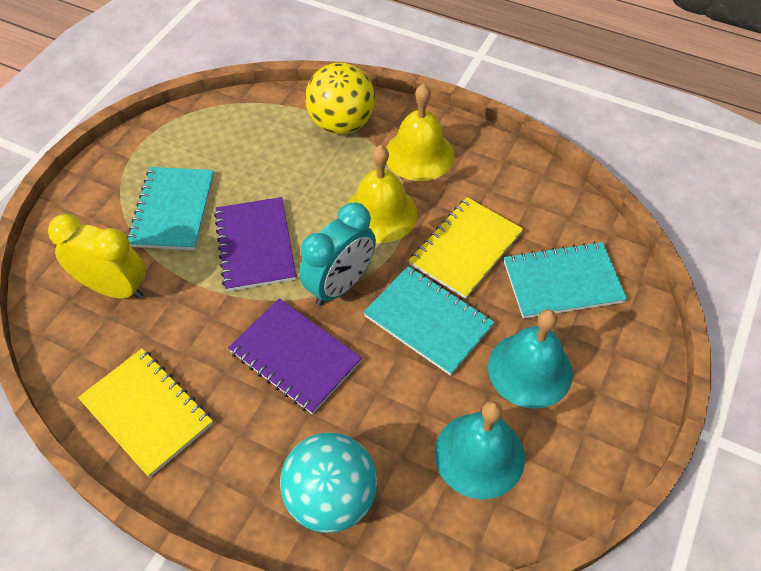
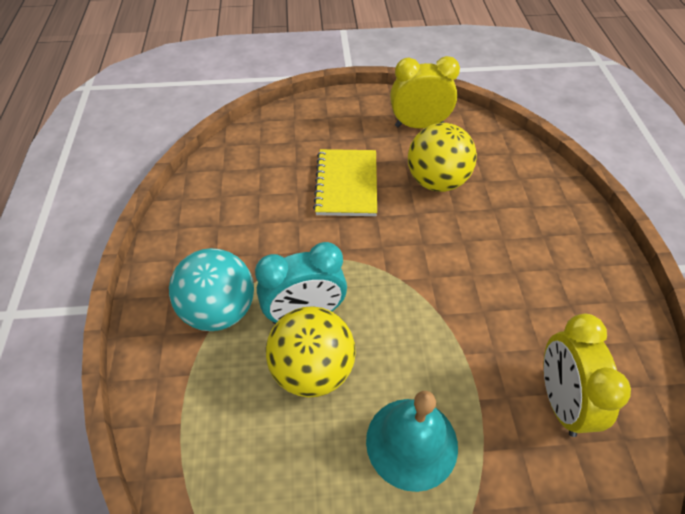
purple notebook: 2 -> 0
turquoise bell: 2 -> 1
turquoise notebook: 3 -> 0
yellow ball: 1 -> 2
yellow bell: 2 -> 0
yellow clock: 1 -> 2
yellow notebook: 2 -> 1

